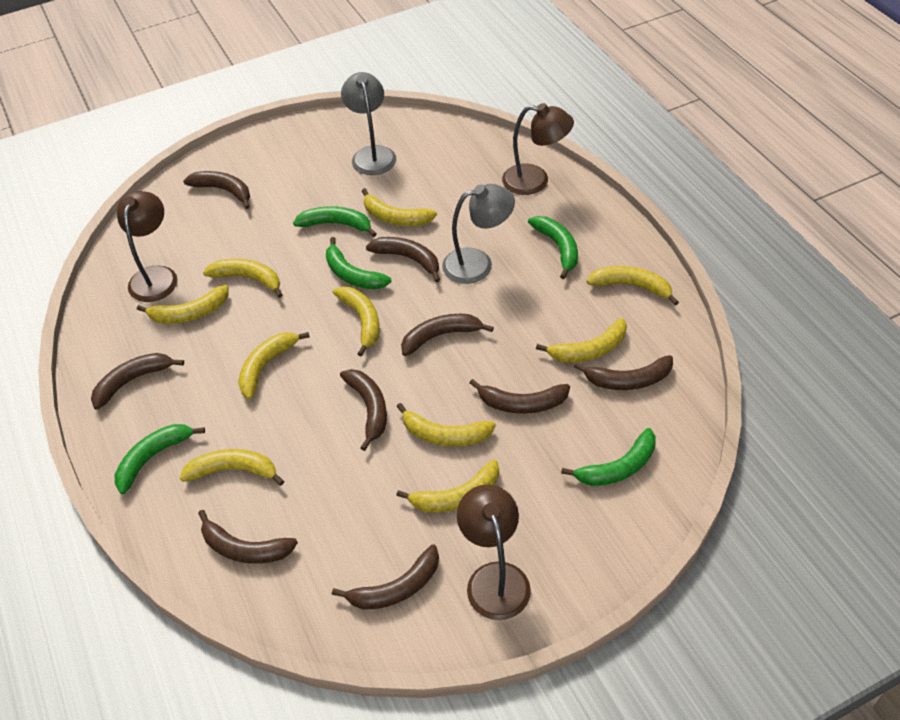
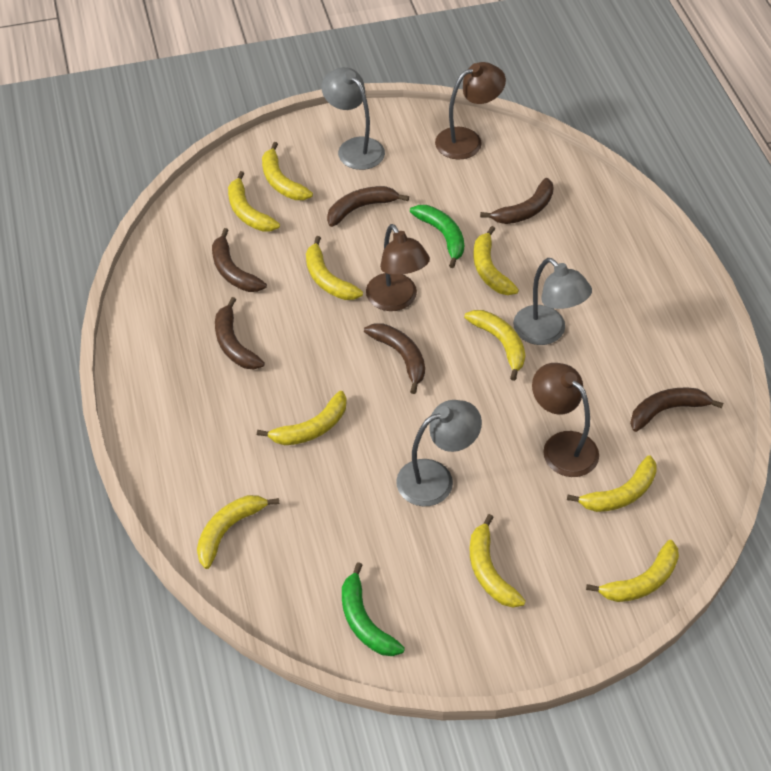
brown banana: 9 -> 6
green banana: 5 -> 2
grey lamp: 2 -> 3

